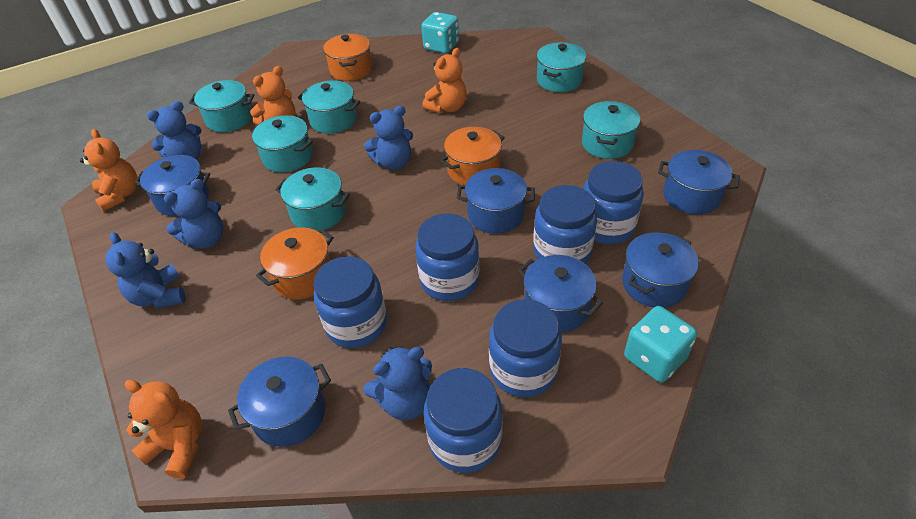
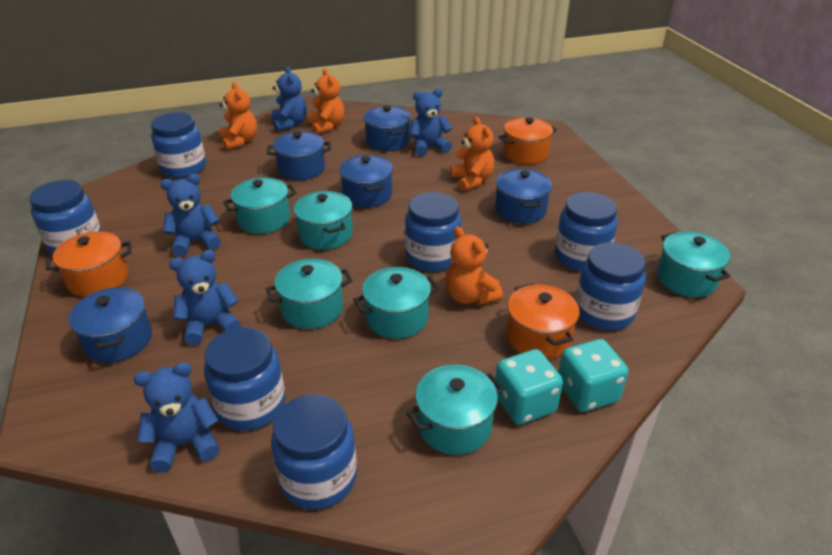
blue jar: 6 -> 7
blue pot: 6 -> 5

